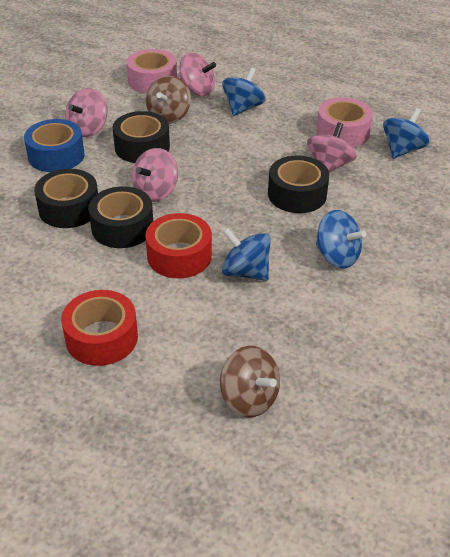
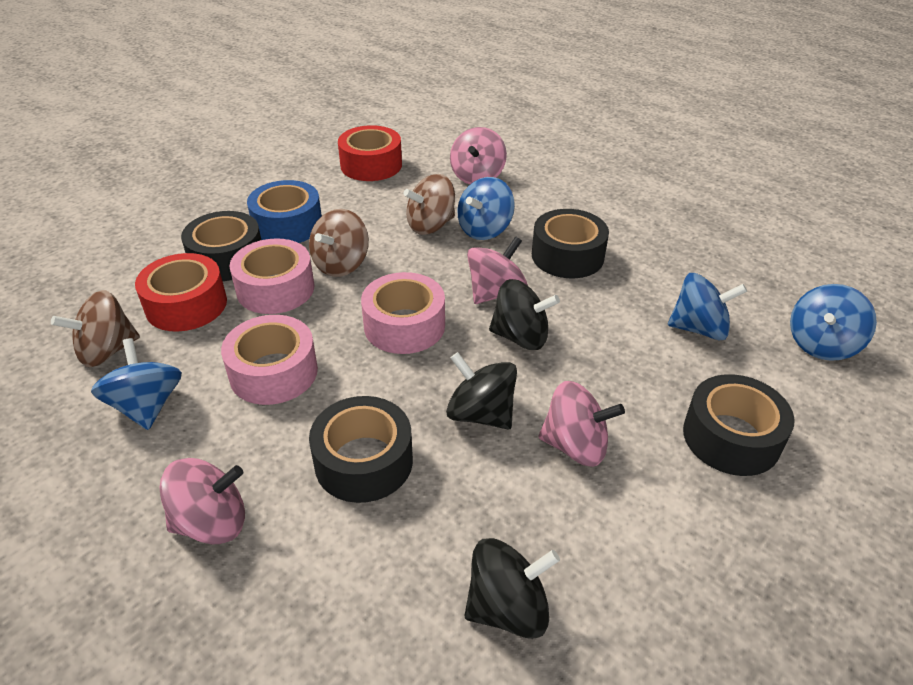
black spinning top: 0 -> 3
brown spinning top: 2 -> 3
pink tape: 2 -> 3

